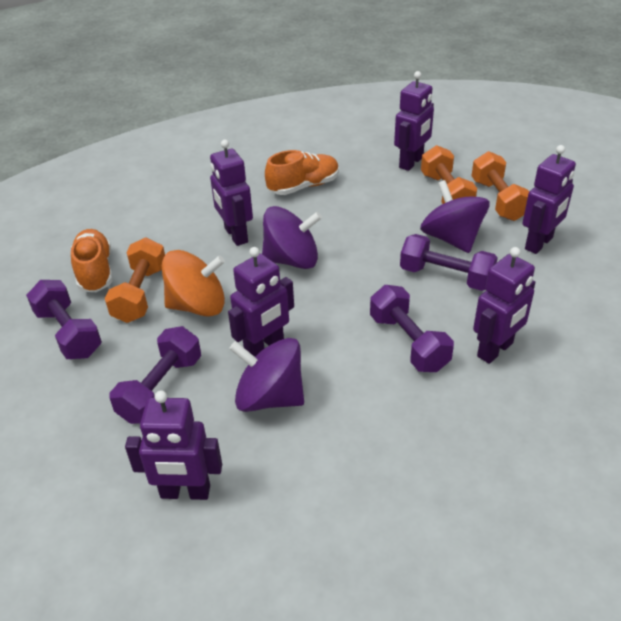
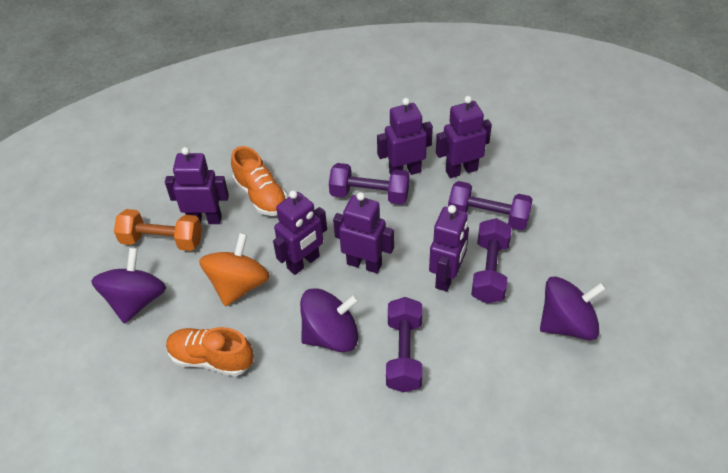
orange dumbbell: 3 -> 1

